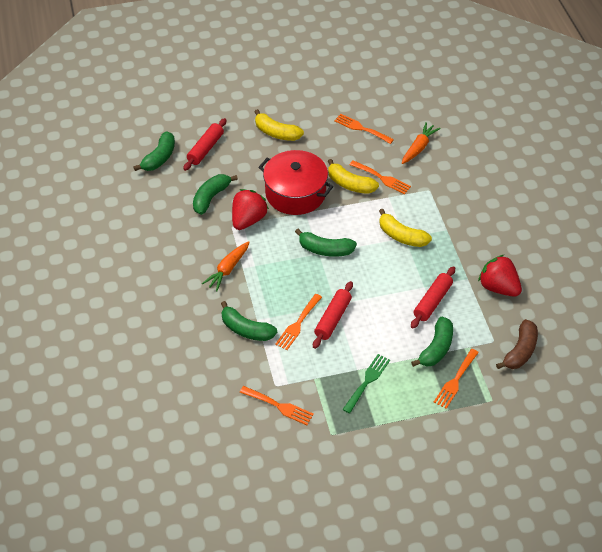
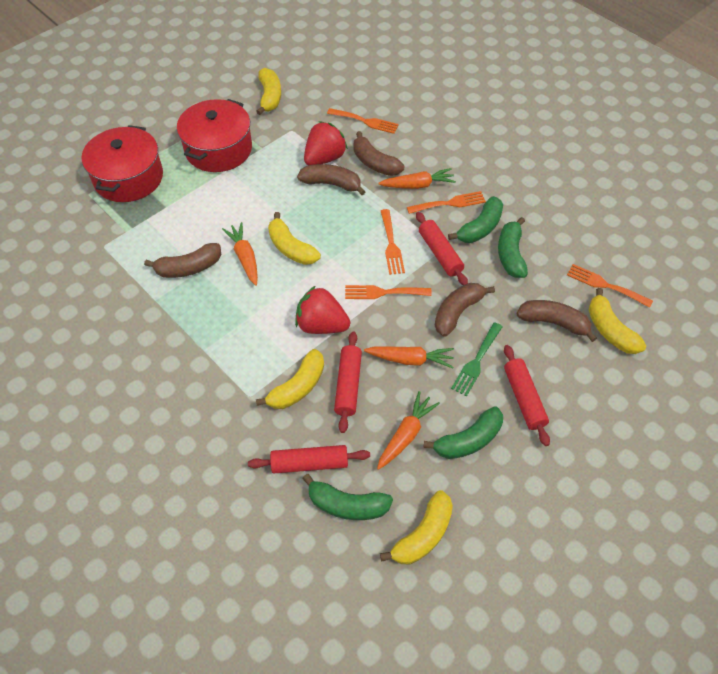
brown banana: 1 -> 5
green banana: 5 -> 4
orange carrot: 2 -> 4
red pot: 1 -> 2
red rolling pin: 3 -> 4
yellow banana: 3 -> 5

